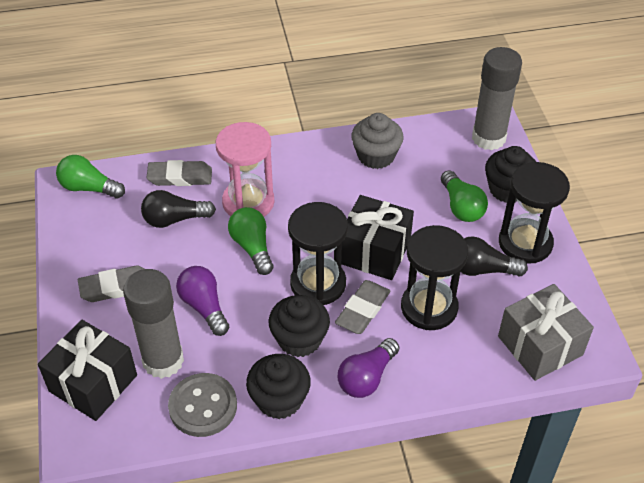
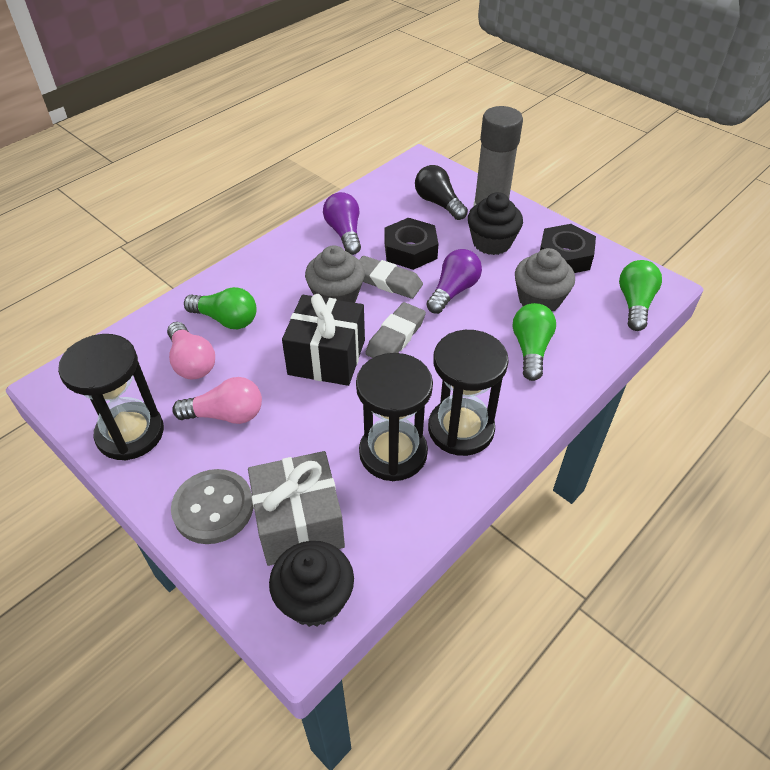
black cupcake: 3 -> 2
black gift: 2 -> 1
black light bulb: 2 -> 1
black nut: 0 -> 2
grey cupcake: 1 -> 2
grey eraser: 3 -> 2
grey glue stick: 2 -> 1
pink hourglass: 1 -> 0
pink light bulb: 0 -> 2

